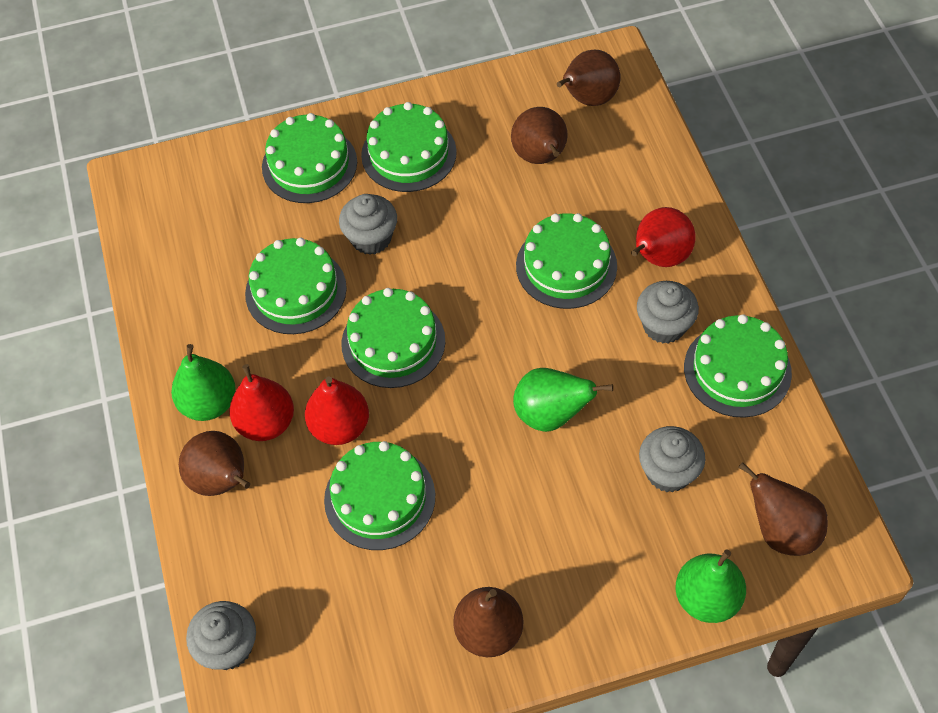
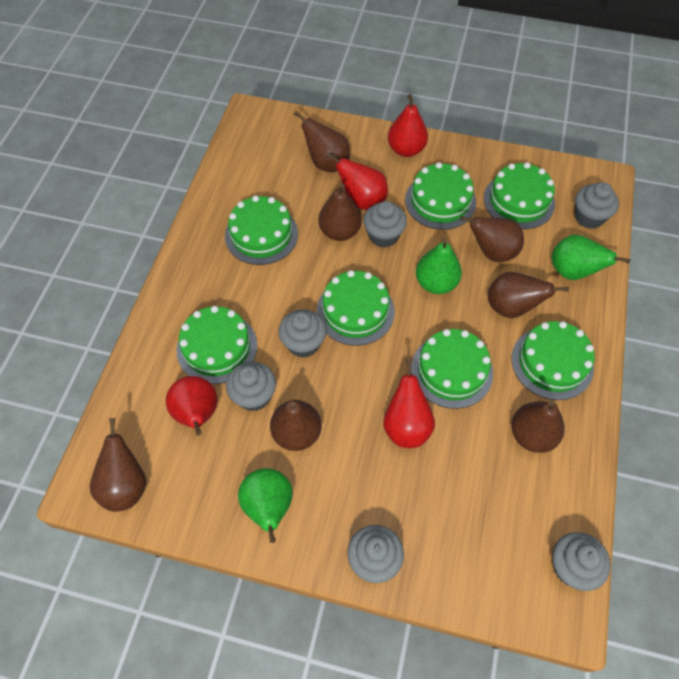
brown pear: 5 -> 7
grey cupcake: 4 -> 6
red pear: 3 -> 4

